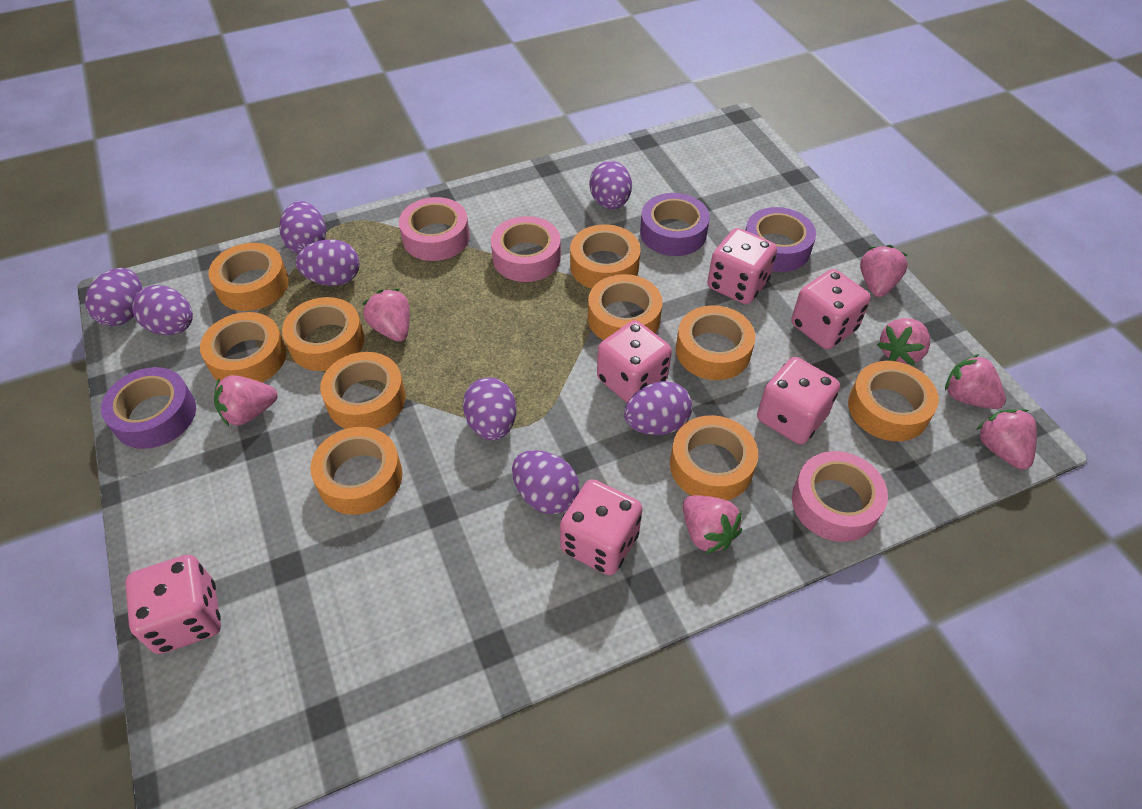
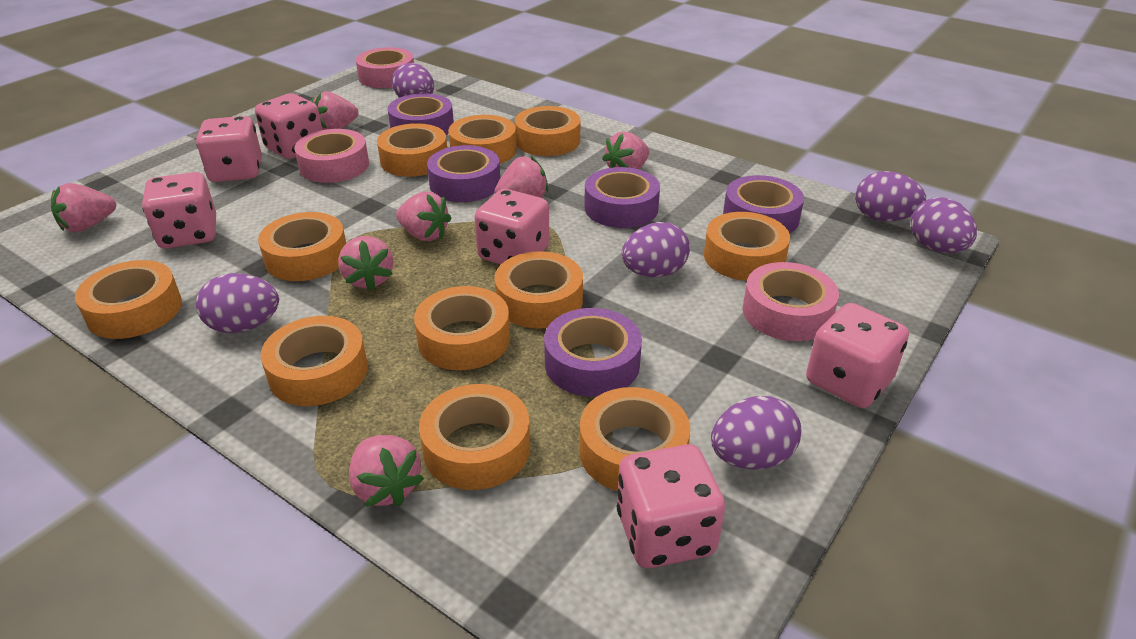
orange tape: 10 -> 11
purple egg: 8 -> 6
purple tape: 3 -> 5

